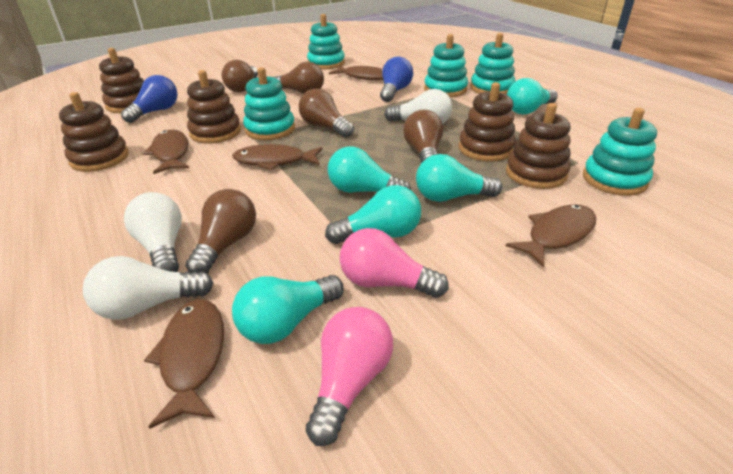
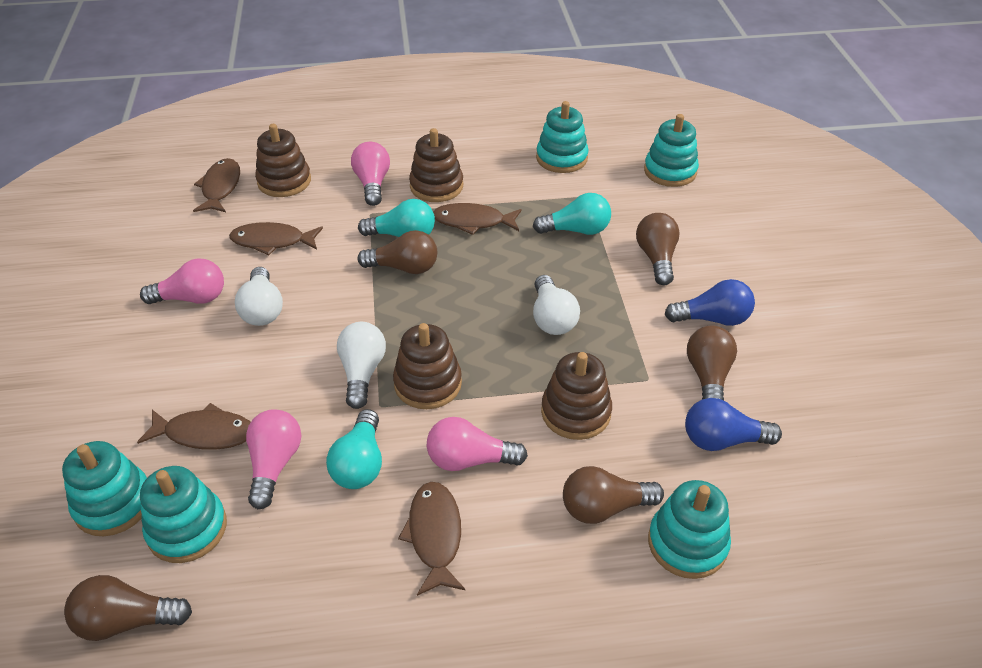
brown stacking toy: 5 -> 4
pink light bulb: 2 -> 4
turquoise light bulb: 5 -> 3

